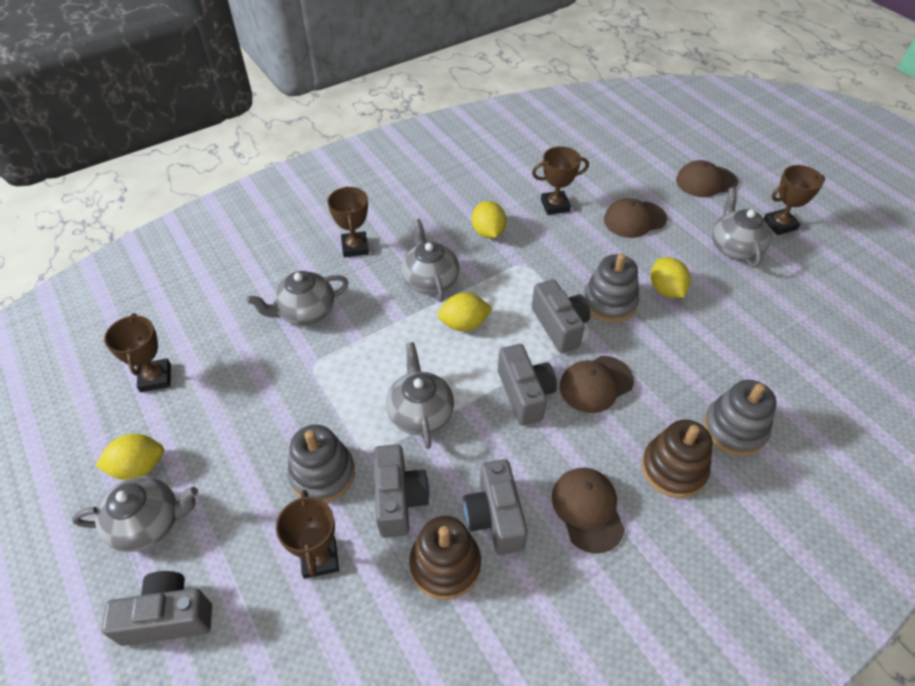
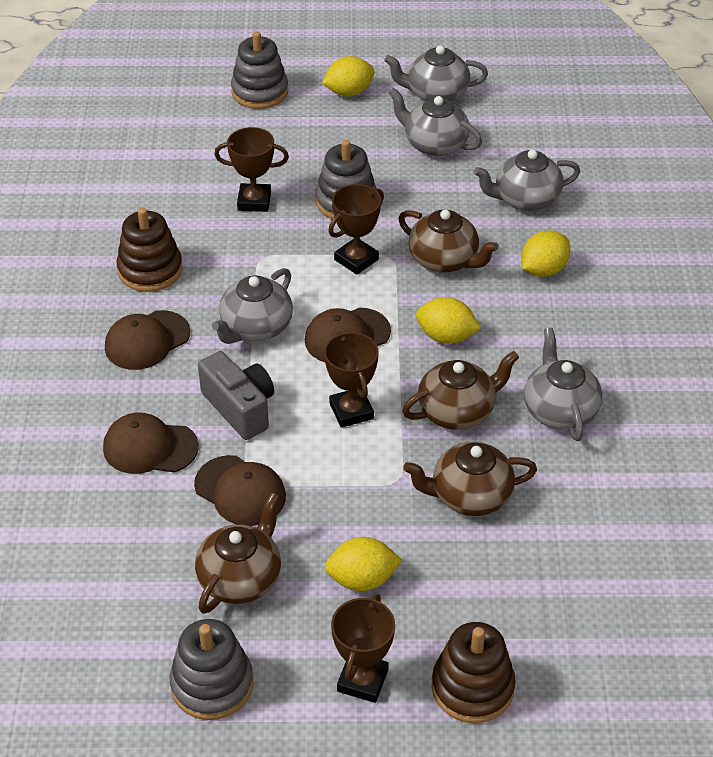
brown teapot: 0 -> 4
brown trophy: 5 -> 4
grey camera: 5 -> 1

